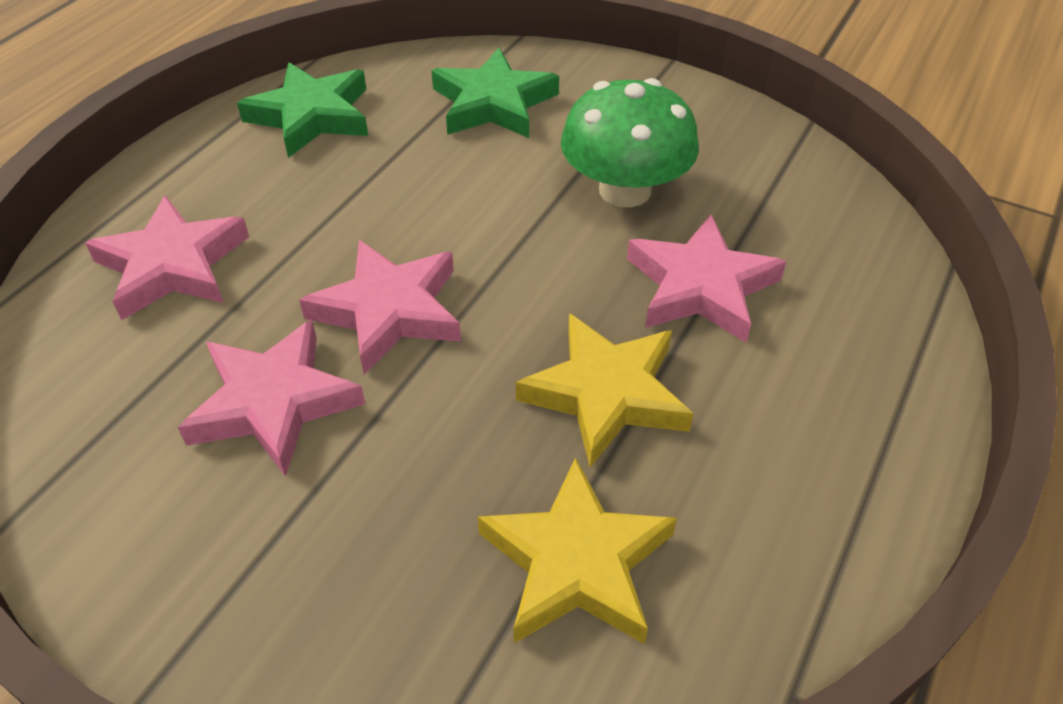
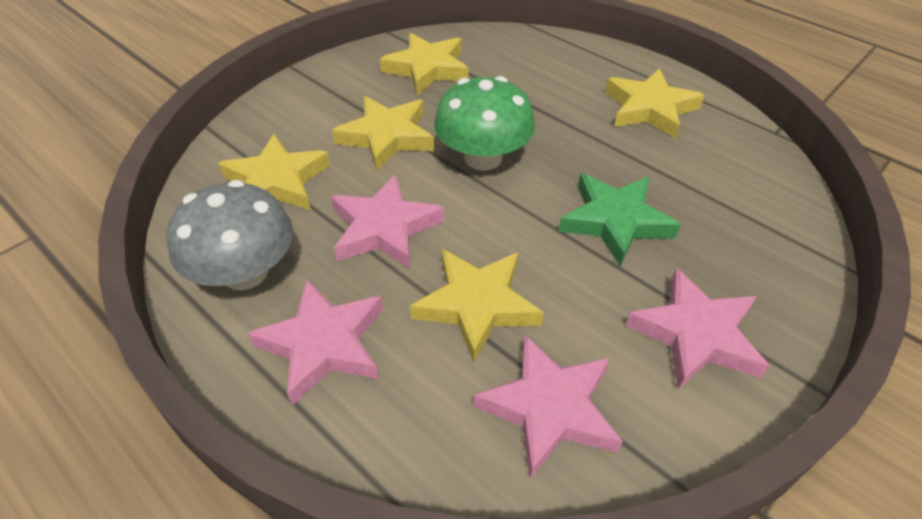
green star: 2 -> 1
grey mushroom: 0 -> 1
yellow star: 2 -> 5

